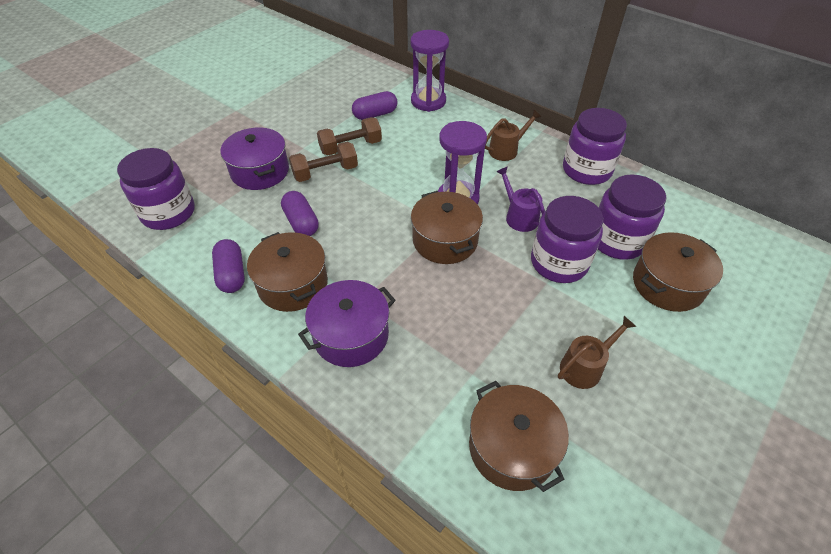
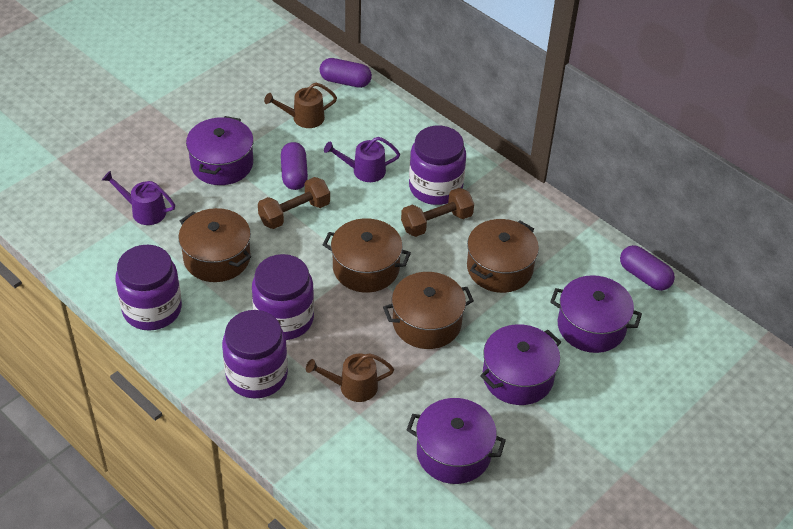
purple hourglass: 2 -> 0
purple pot: 2 -> 4
purple watering can: 1 -> 2

